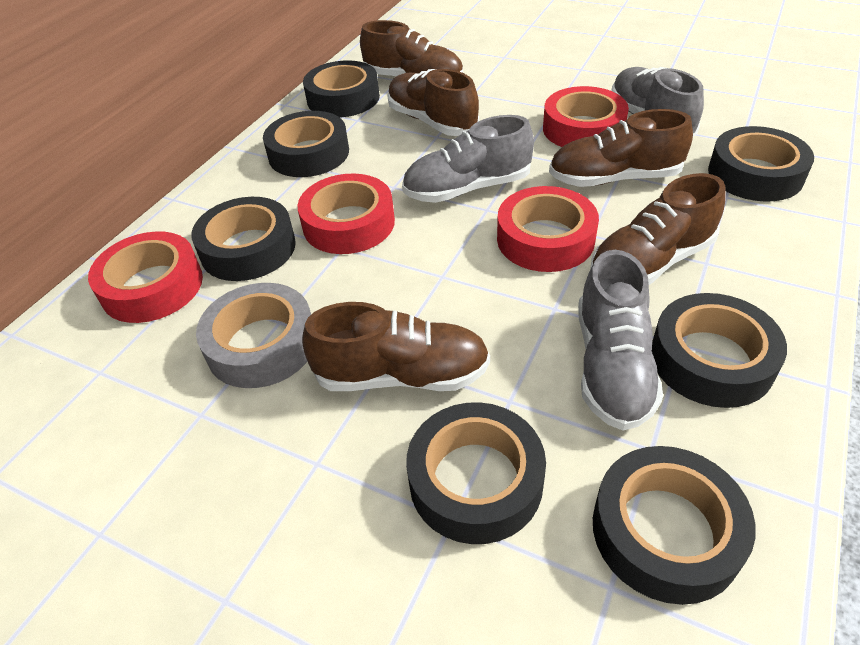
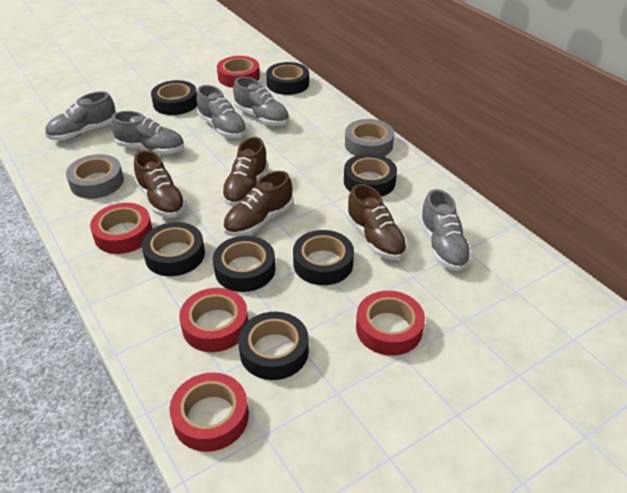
brown shoe: 5 -> 4
grey shoe: 3 -> 5
grey tape: 1 -> 2
red tape: 4 -> 5

